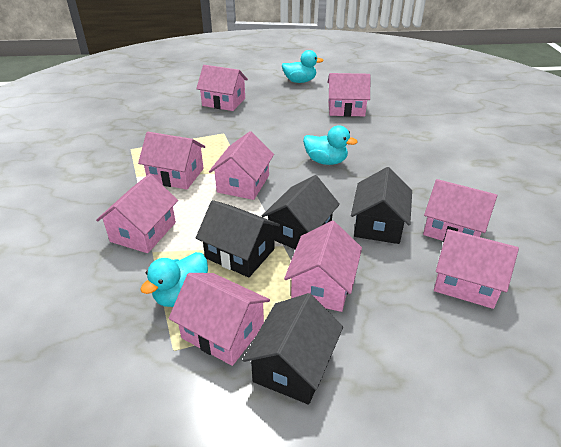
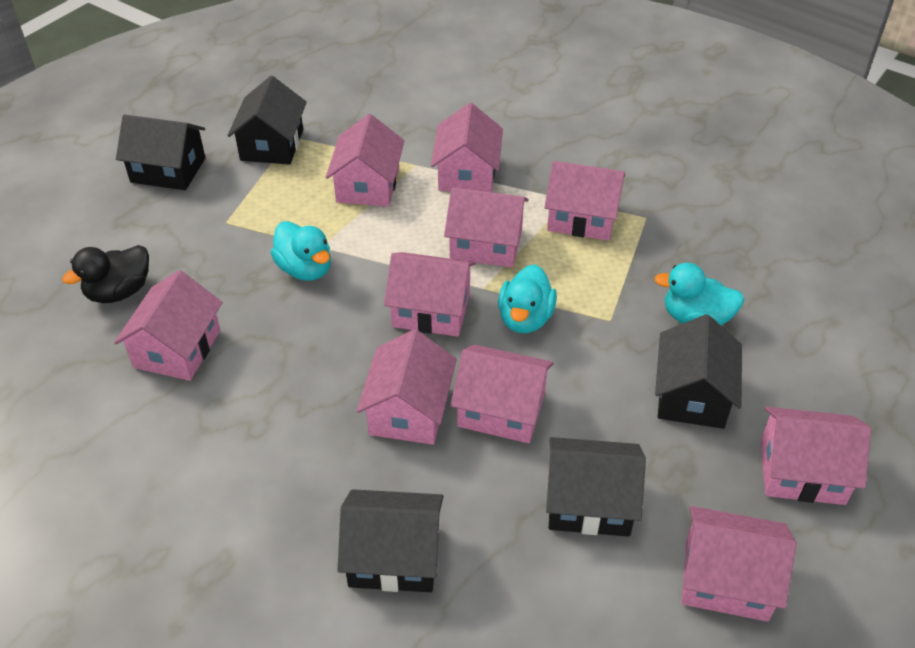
black duck: 0 -> 1
black house: 4 -> 5
pink house: 9 -> 10

